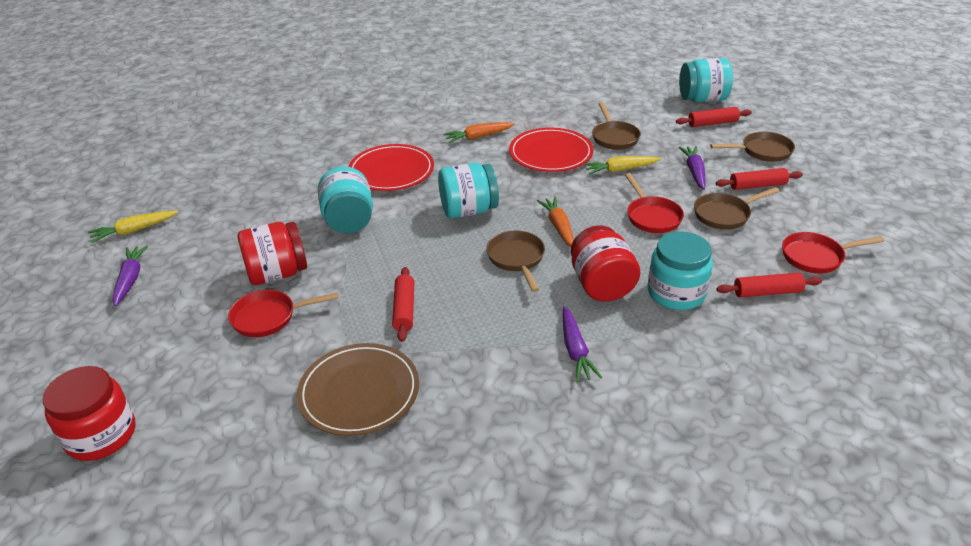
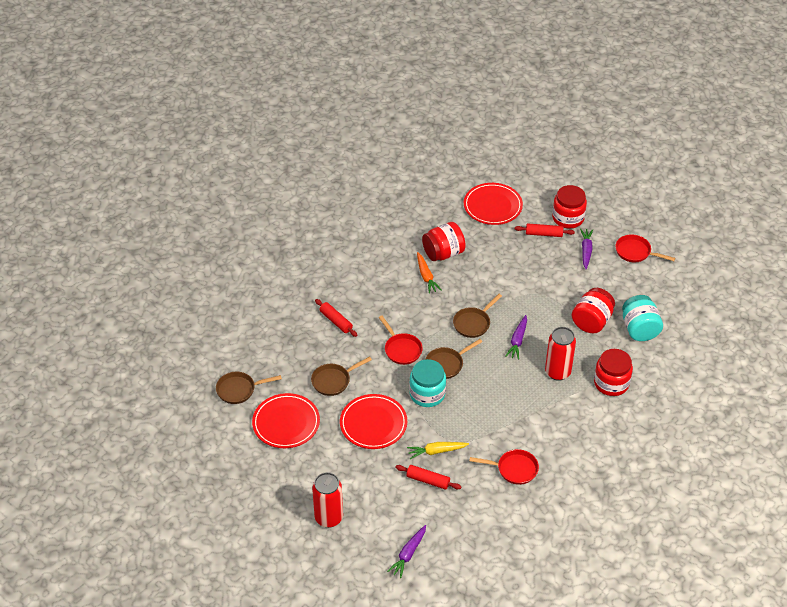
brown plate: 1 -> 0
orange carrot: 2 -> 1
red can: 0 -> 2
red jar: 3 -> 4
red plate: 2 -> 3
red rolling pin: 4 -> 3
turquoise jar: 4 -> 2
yellow carrot: 2 -> 1

